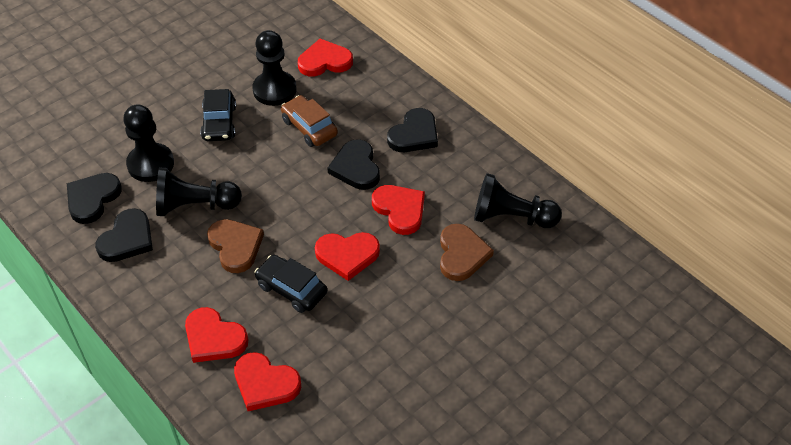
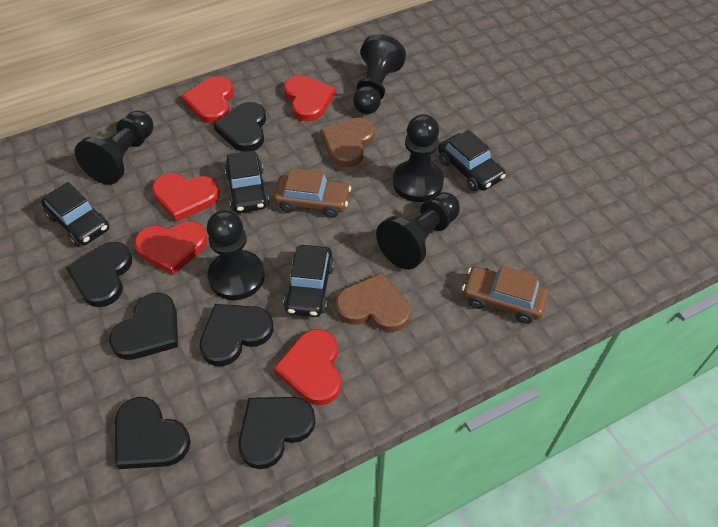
black car: 2 -> 4
black heart: 4 -> 6
black pawn: 4 -> 5
brown car: 1 -> 2

